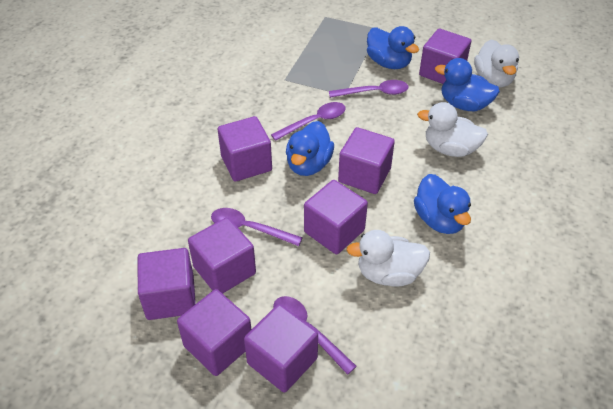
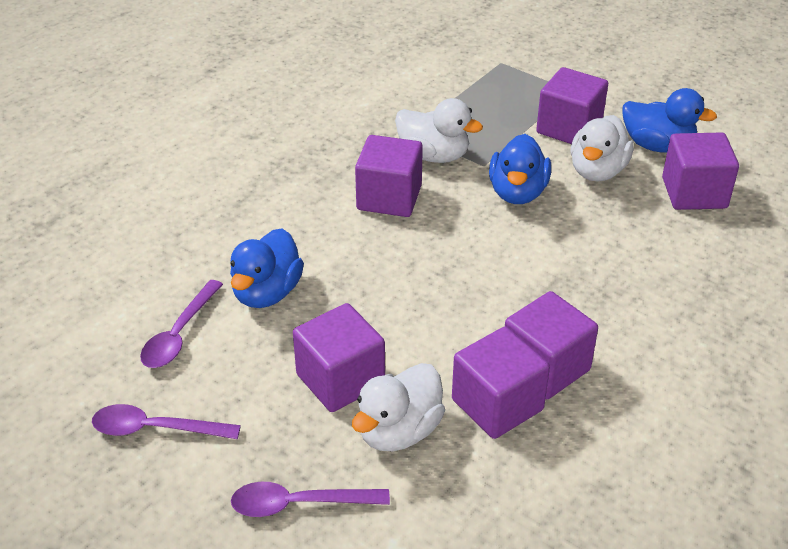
blue duck: 4 -> 3
purple cube: 8 -> 6
purple spoon: 4 -> 3

